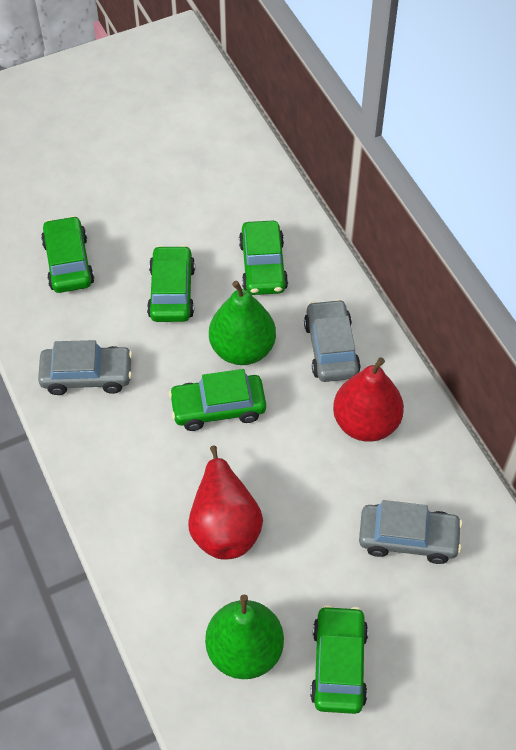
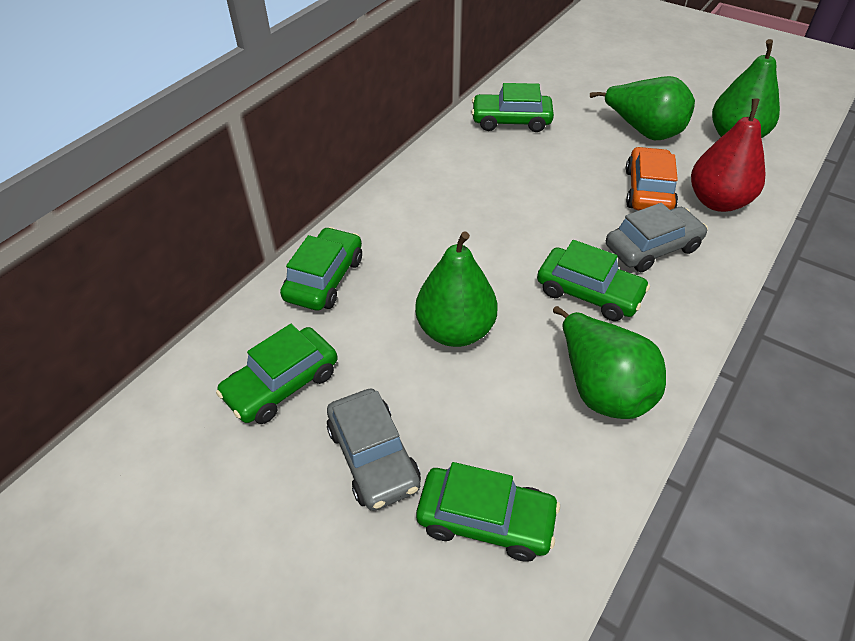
green pear: 2 -> 4
grey car: 3 -> 2
orange car: 0 -> 1
red pear: 2 -> 1

